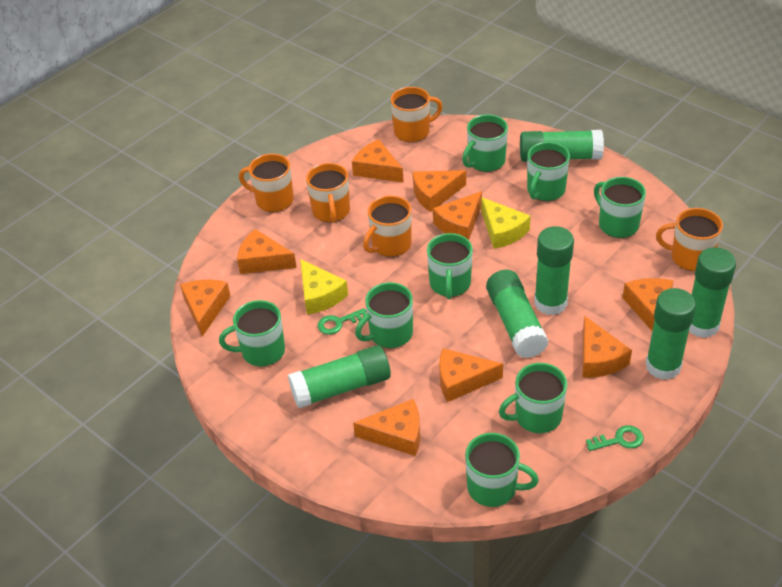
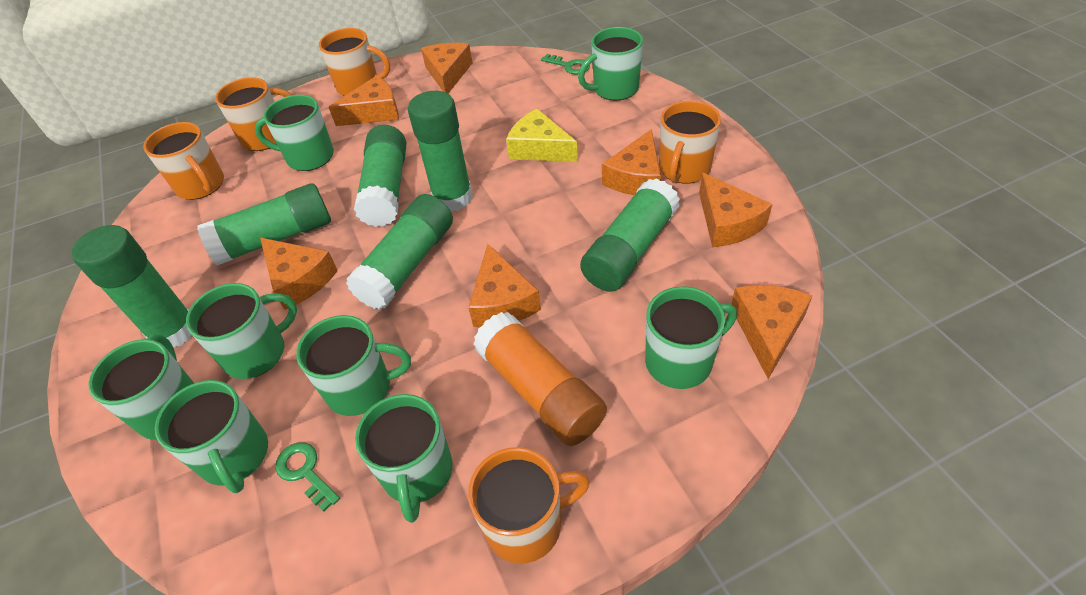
orange cheese: 9 -> 7
orange glue stick: 0 -> 1
yellow cheese: 2 -> 1

